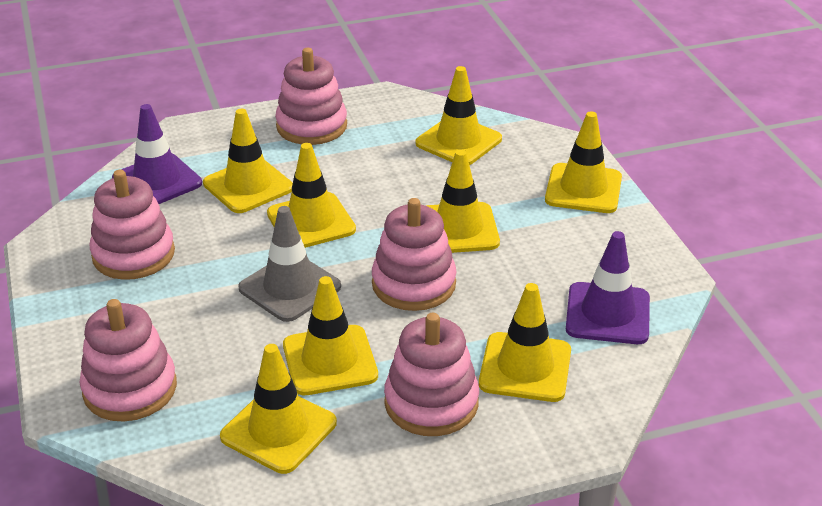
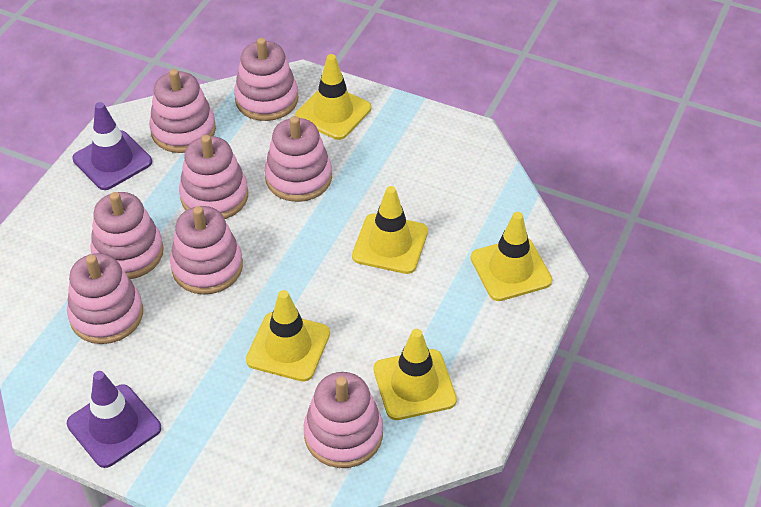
grey traffic cone: 1 -> 0
pink stacking toy: 5 -> 8
yellow traffic cone: 8 -> 5

